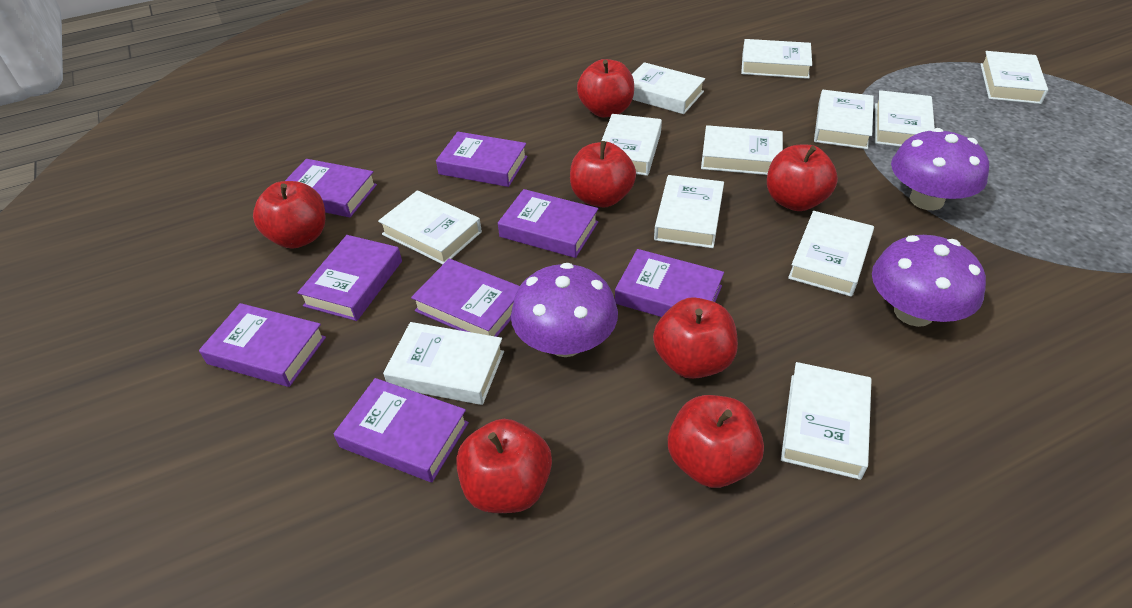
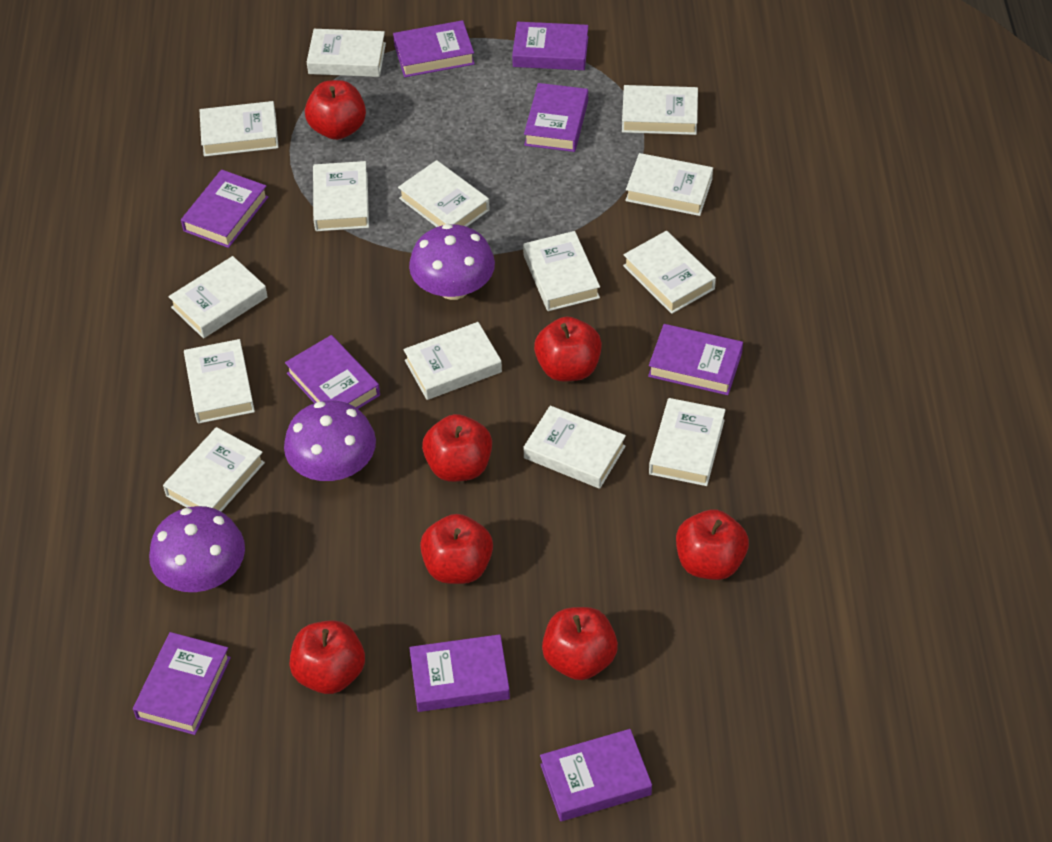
purple book: 8 -> 9
white book: 12 -> 14

